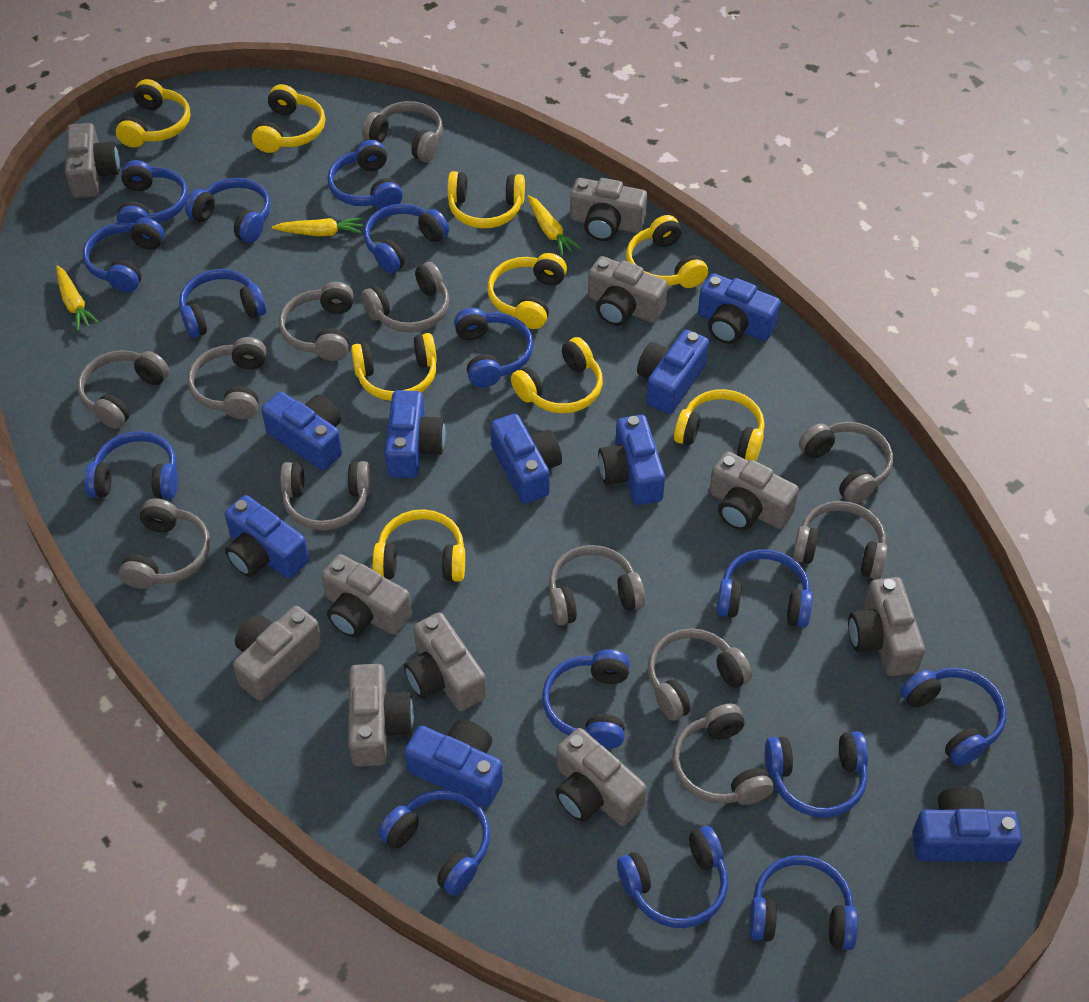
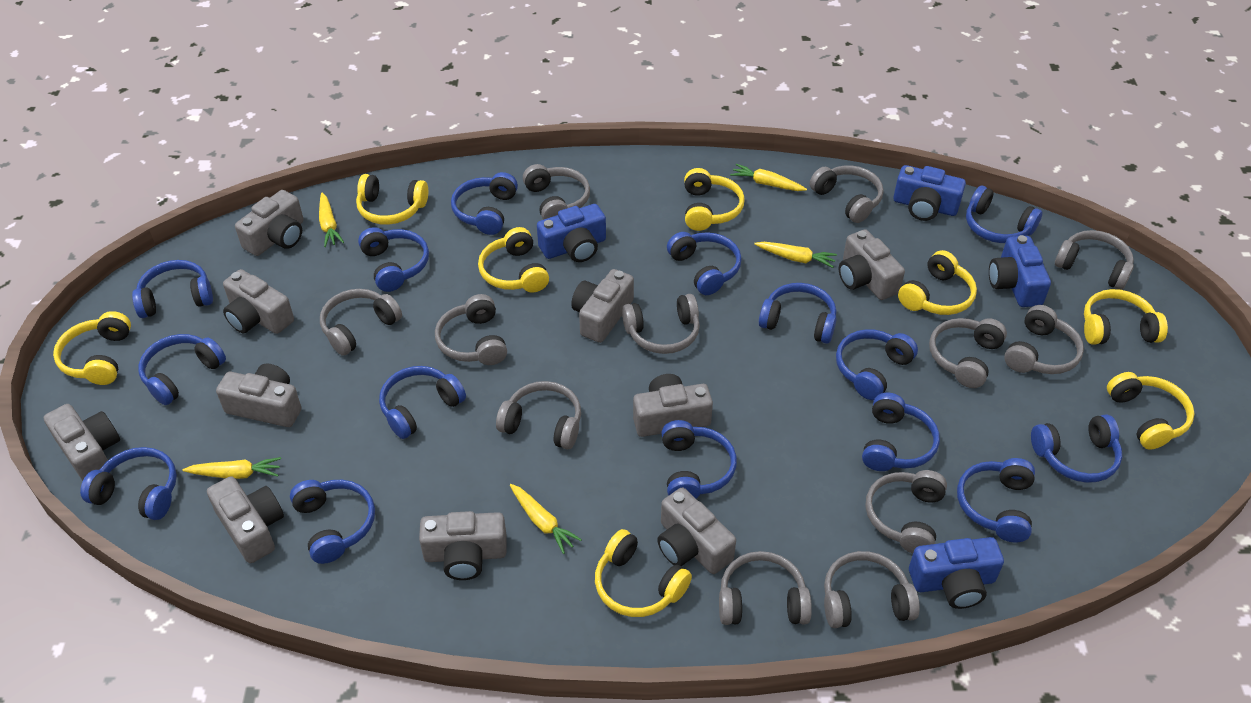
blue camera: 9 -> 4
yellow carrot: 3 -> 5
yellow headphones: 9 -> 8

